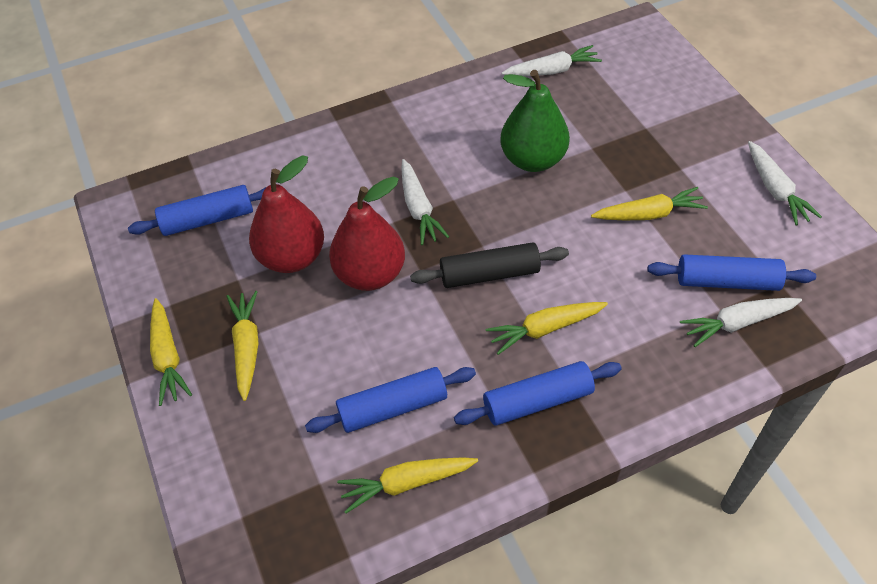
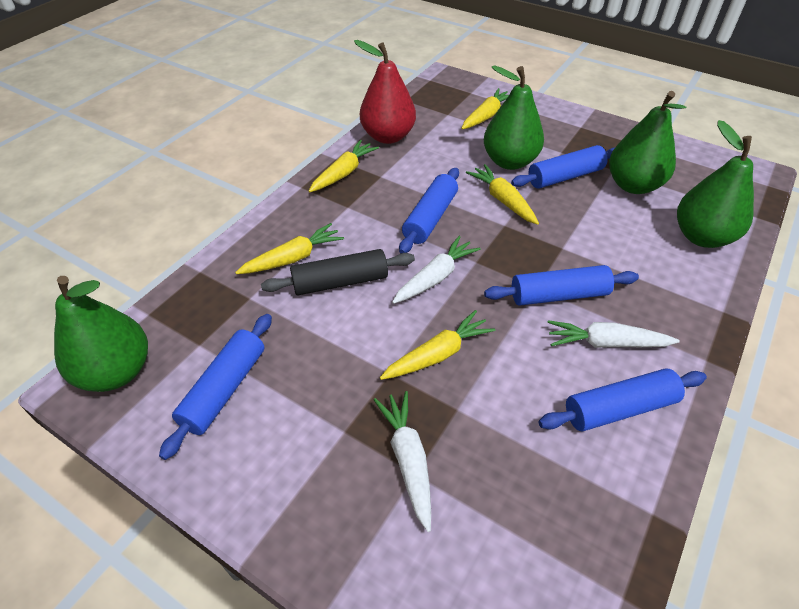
blue rolling pin: 4 -> 5
green pear: 1 -> 4
red pear: 2 -> 1
white carrot: 4 -> 3

